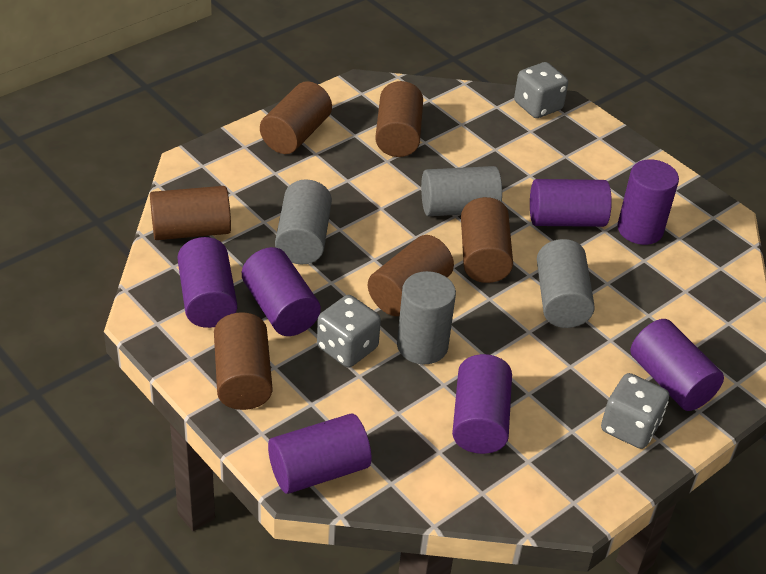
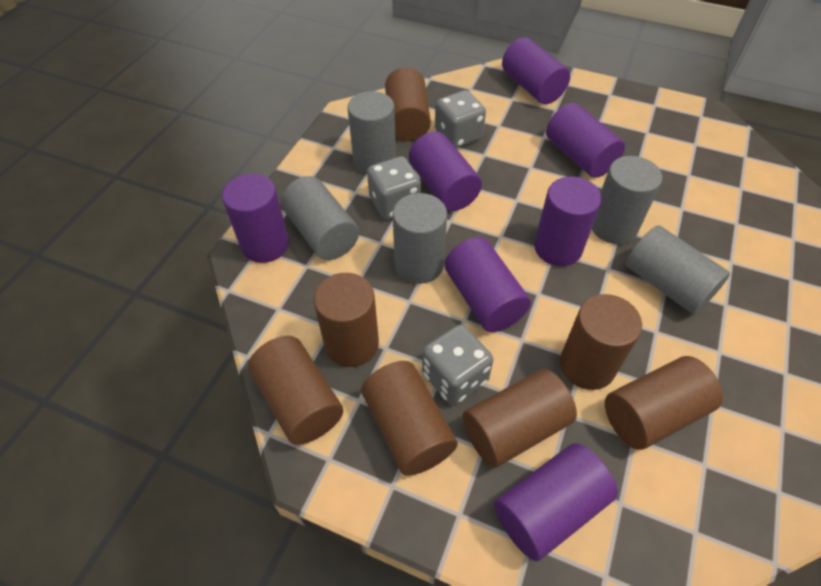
brown cylinder: 6 -> 7
grey cylinder: 4 -> 5

